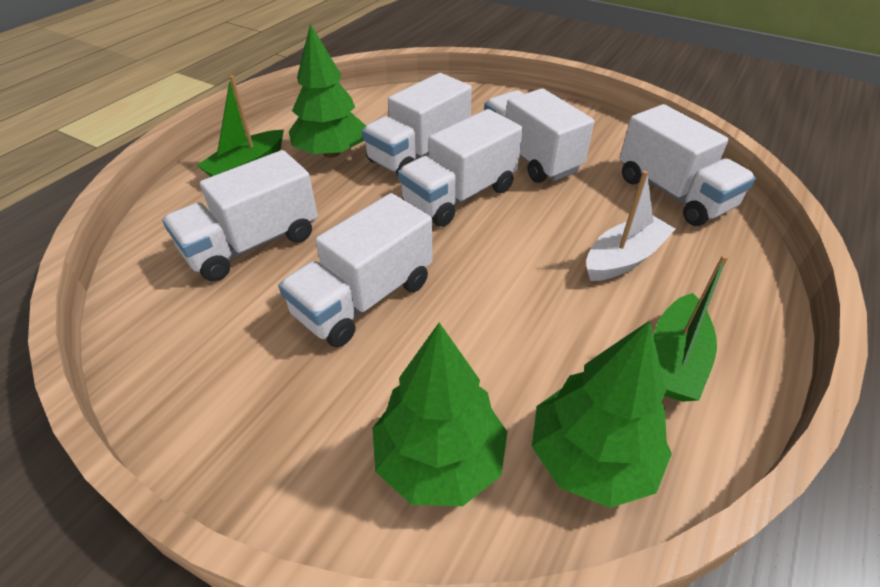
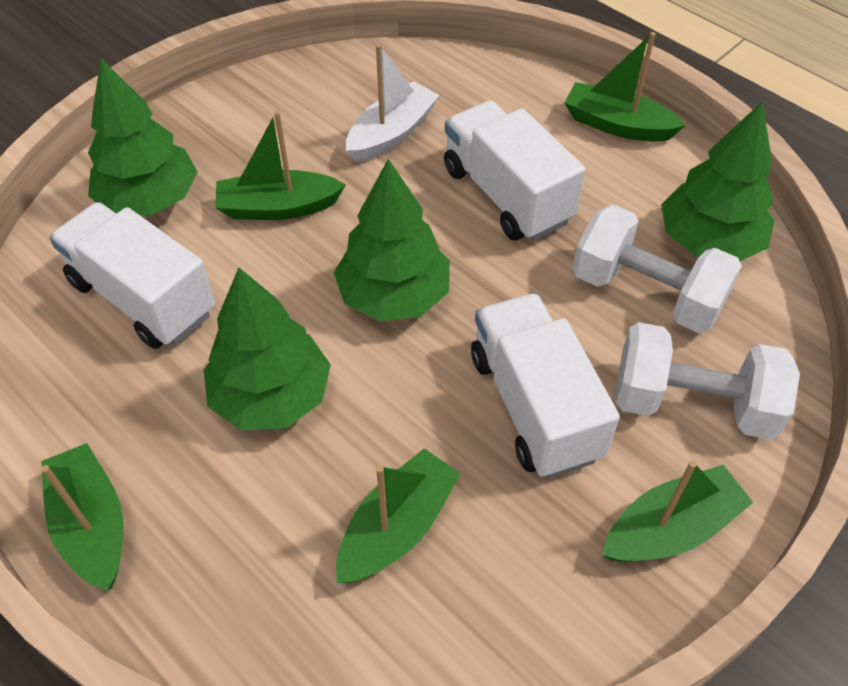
green boat: 2 -> 5
green tree: 3 -> 4
white dumbbell: 0 -> 2
white truck: 6 -> 3

